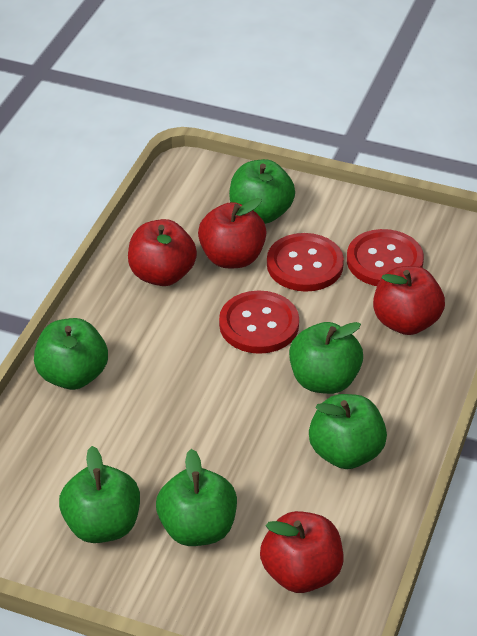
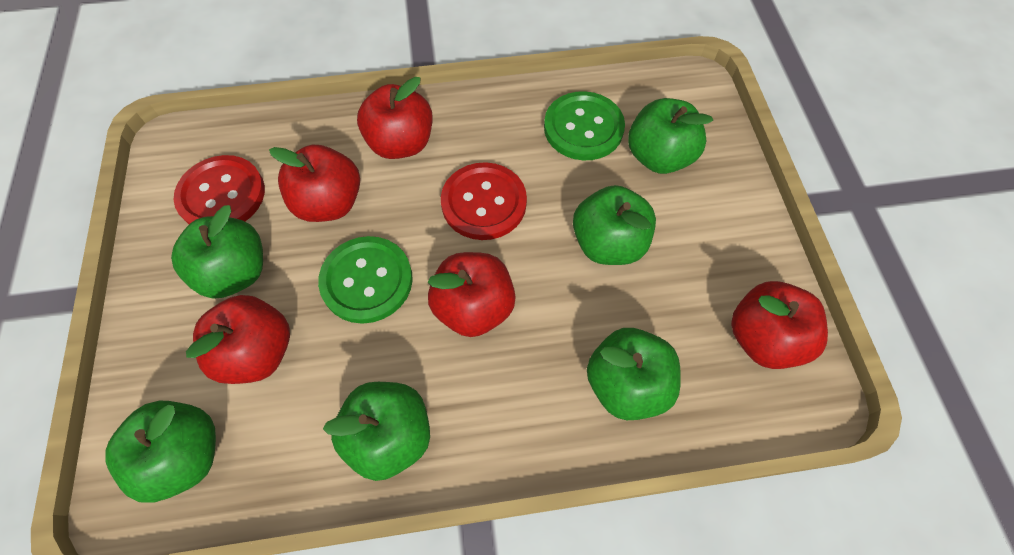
green button: 0 -> 2
red apple: 4 -> 5
red button: 3 -> 2

